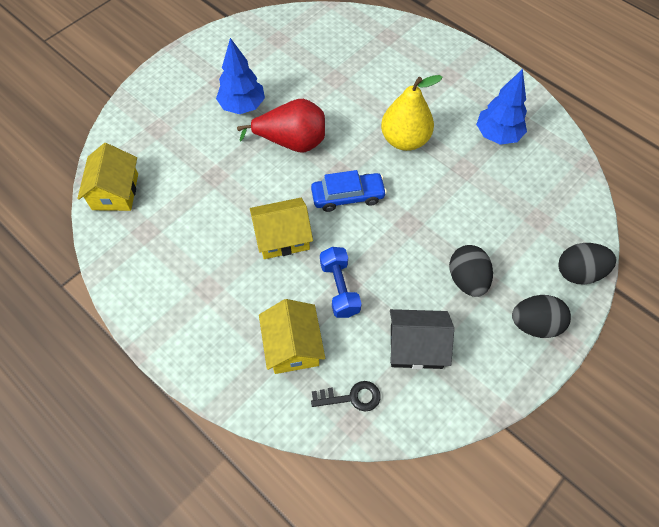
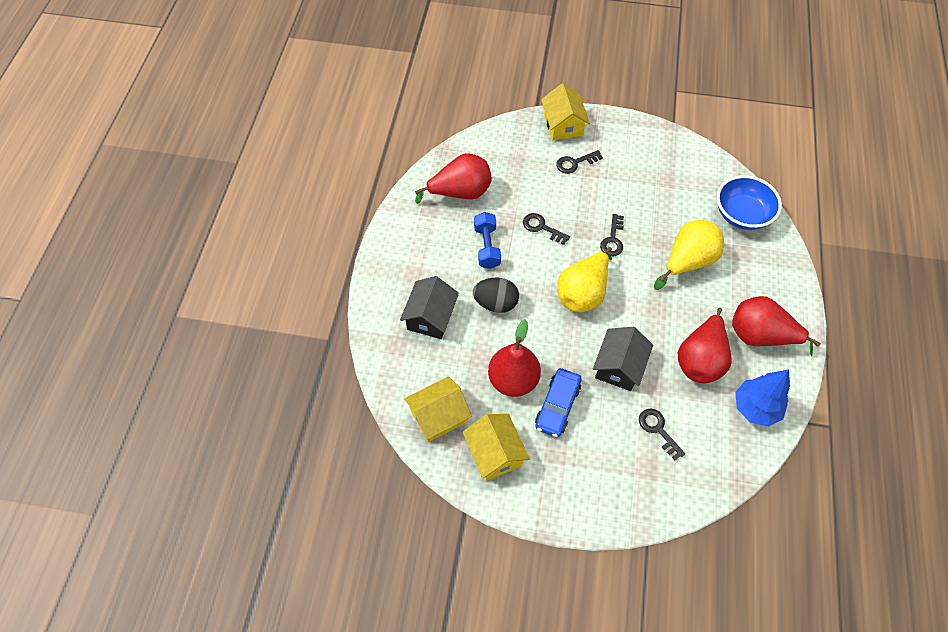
black egg: 3 -> 1
black house: 1 -> 2
black key: 1 -> 4
blue bowl: 0 -> 1
blue tree: 2 -> 1
red pear: 1 -> 4
yellow pear: 1 -> 2

